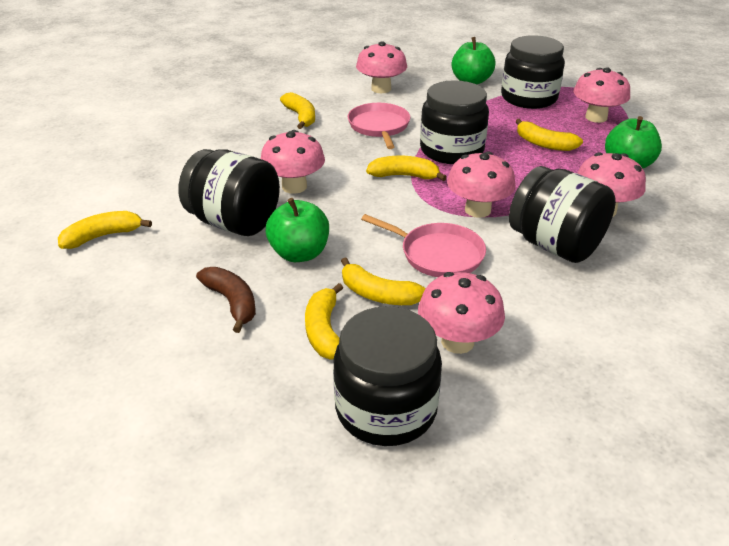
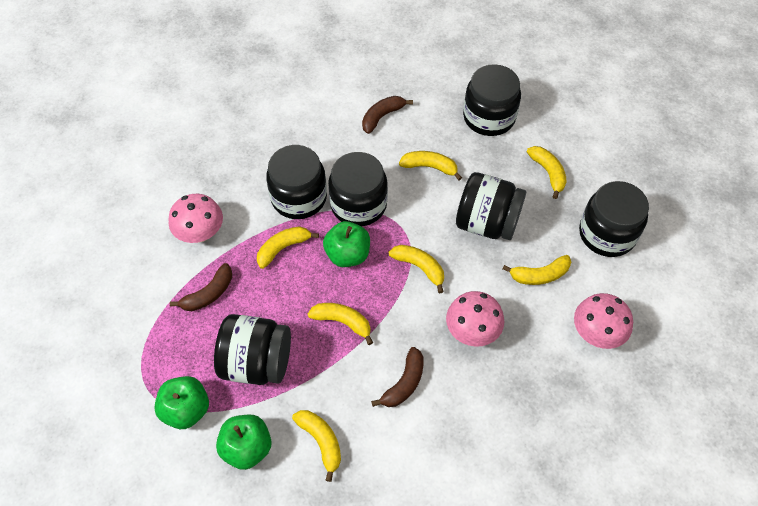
black jar: 5 -> 6
brown banana: 1 -> 3
pink mushroom: 6 -> 3
pink pan: 2 -> 0
yellow banana: 6 -> 7

